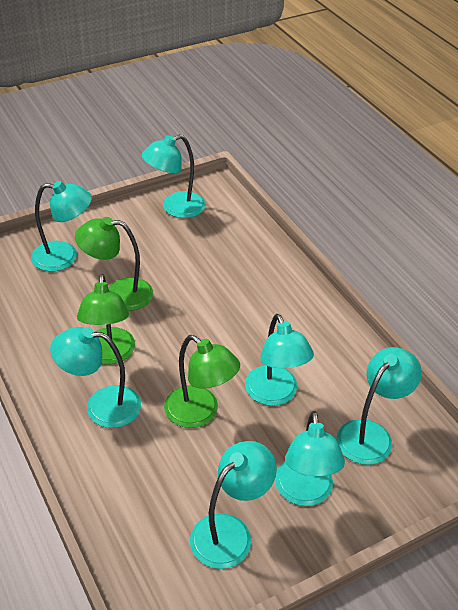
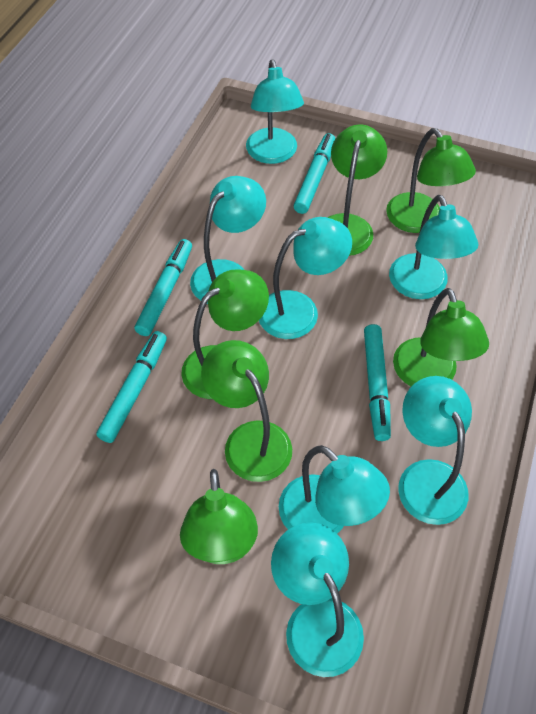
green lamp: 3 -> 6
turquoise marker: 0 -> 4

